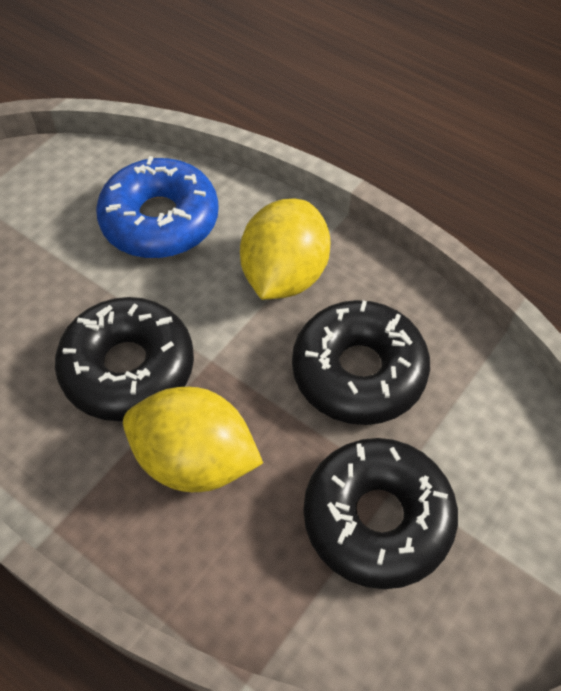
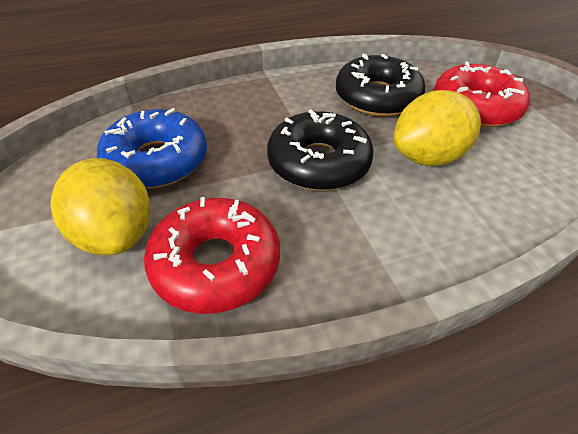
black donut: 3 -> 2
red donut: 0 -> 2

